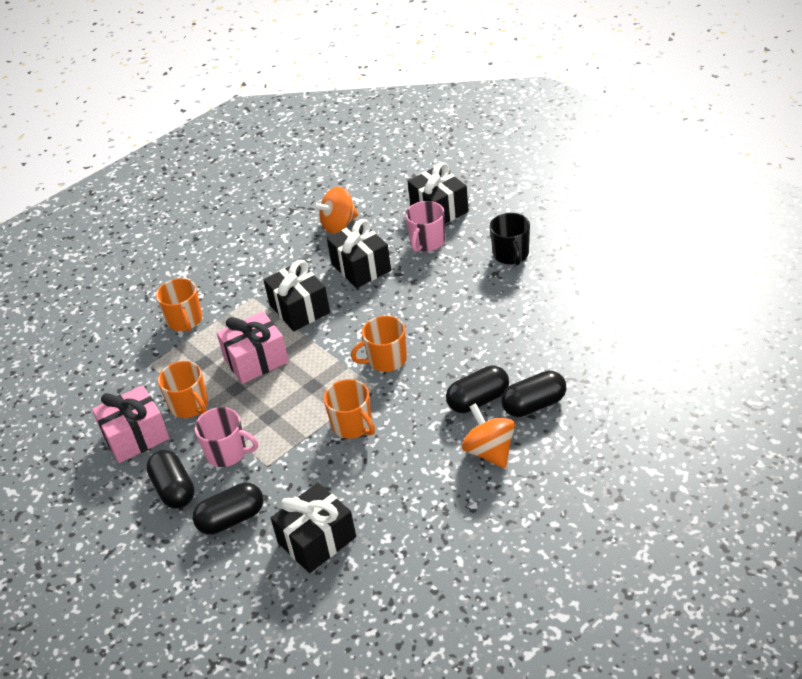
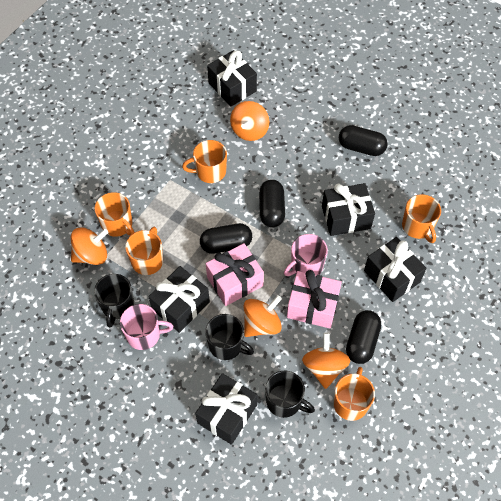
black gift: 4 -> 5
black mug: 1 -> 3
orange mug: 4 -> 5
orange spinning top: 2 -> 4

